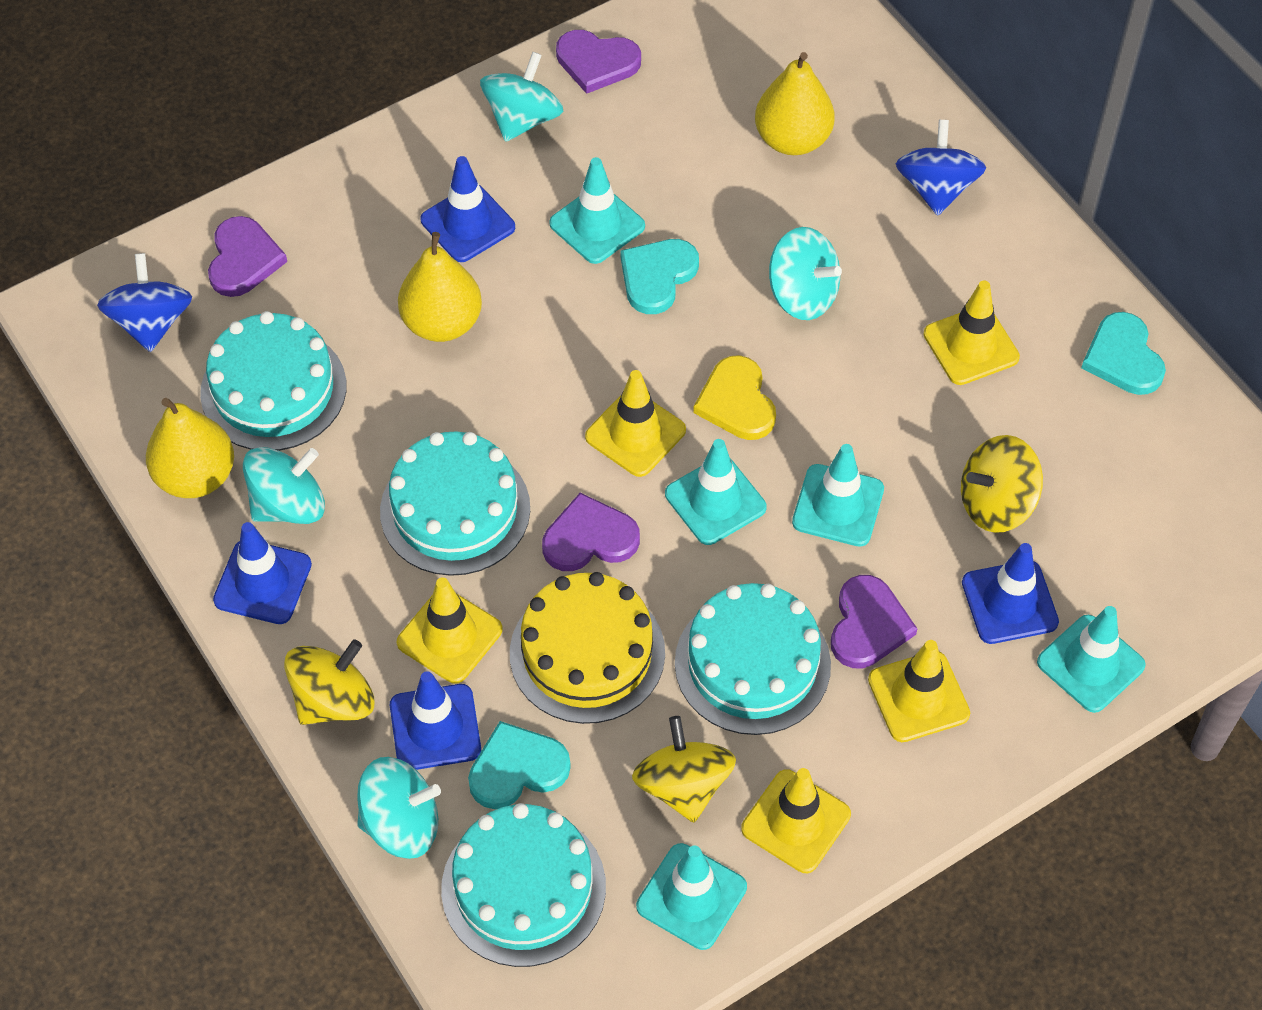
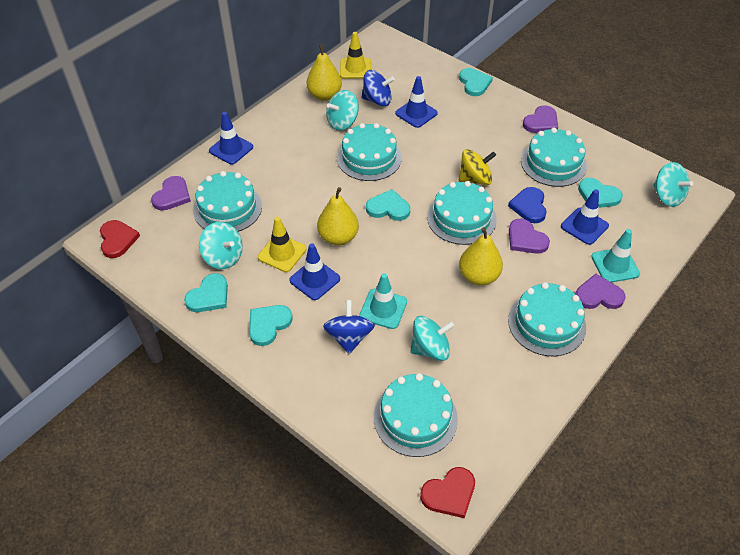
blue heart: 0 -> 1
red heart: 0 -> 2
turquoise cake: 4 -> 6
turquoise heart: 3 -> 5
turquoise traffic cone: 5 -> 2
yellow cake: 1 -> 0
yellow heart: 1 -> 0
yellow spinning top: 3 -> 1
yellow traffic cone: 5 -> 2

